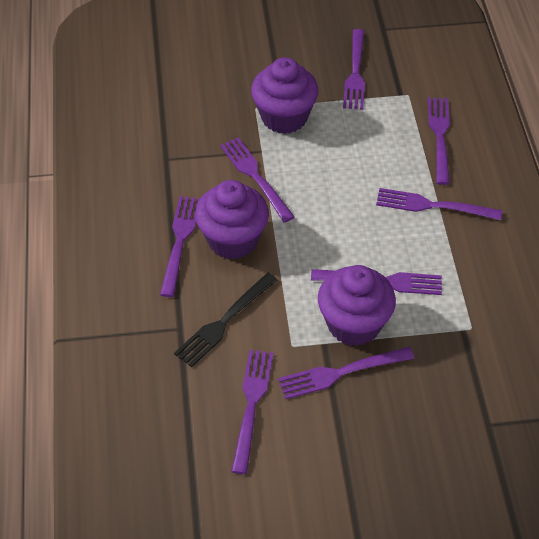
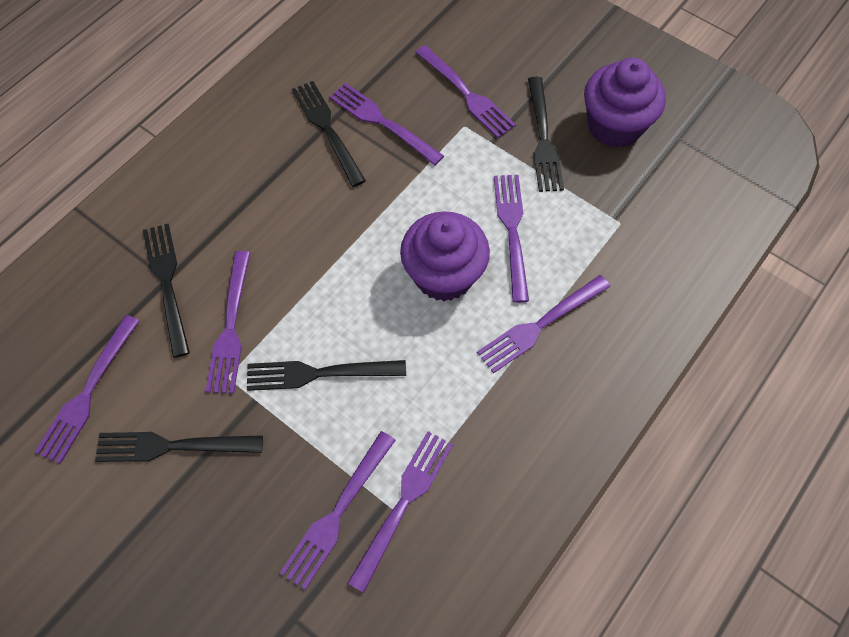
black fork: 1 -> 5
purple cupcake: 3 -> 2

